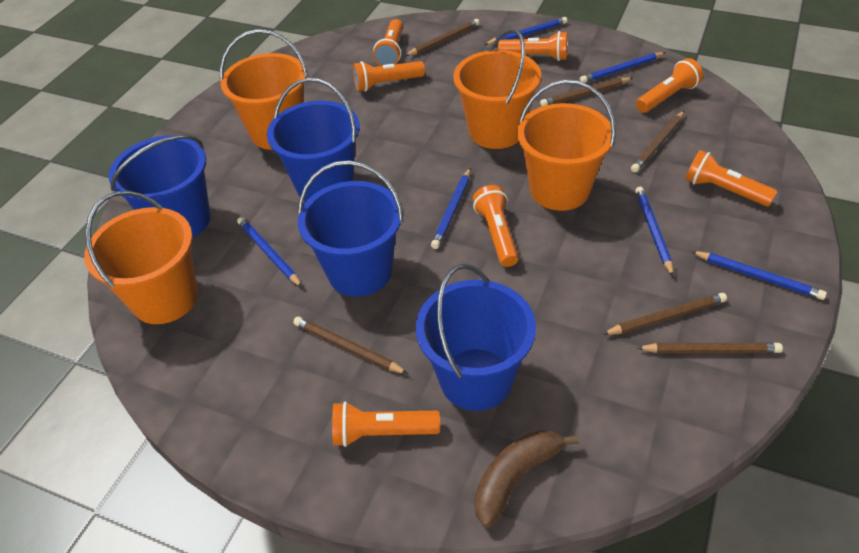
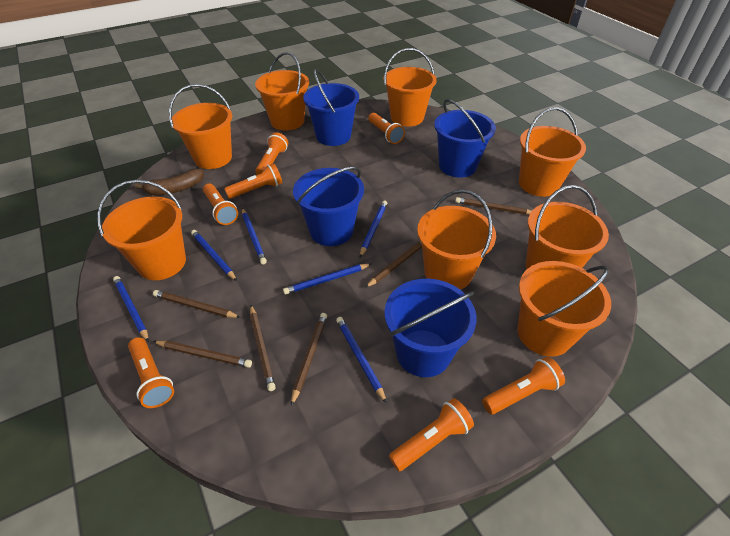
orange bucket: 4 -> 8

